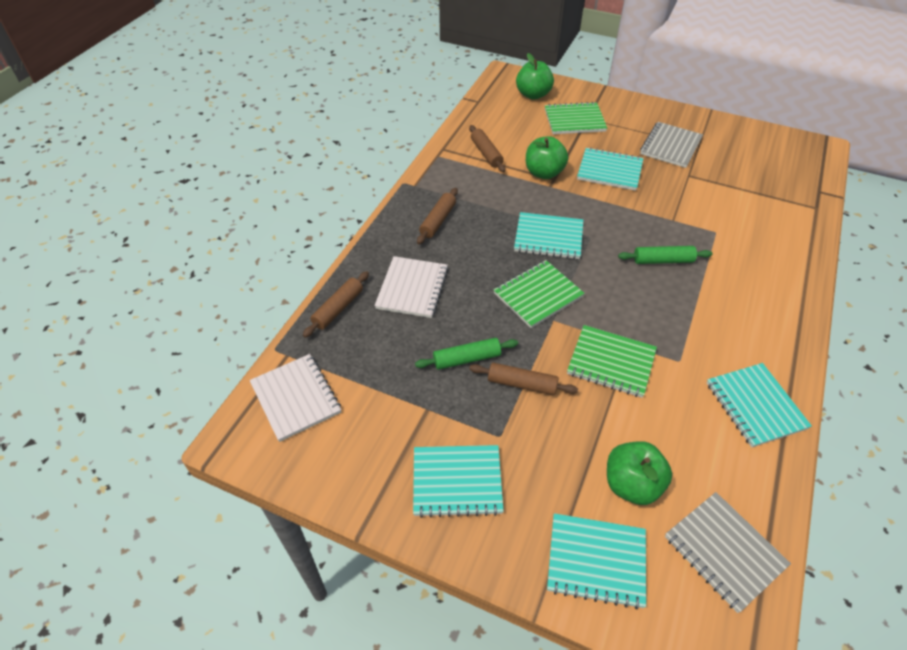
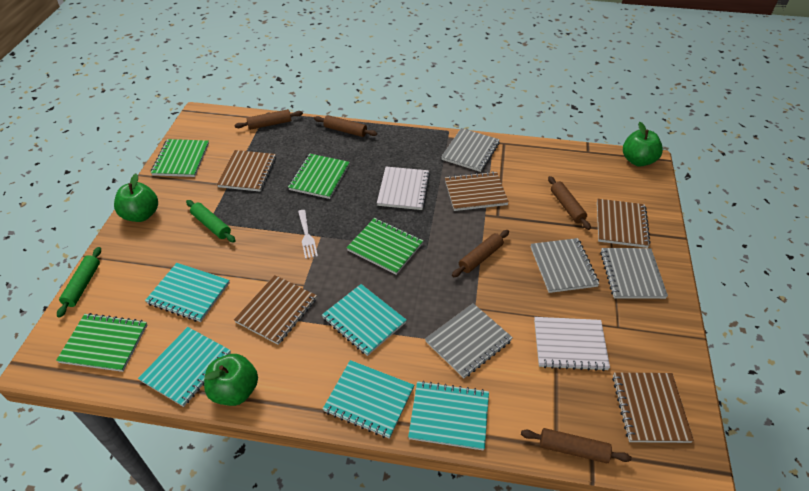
brown notebook: 0 -> 5
brown rolling pin: 4 -> 5
green notebook: 3 -> 4
grey notebook: 2 -> 4
white fork: 0 -> 1

